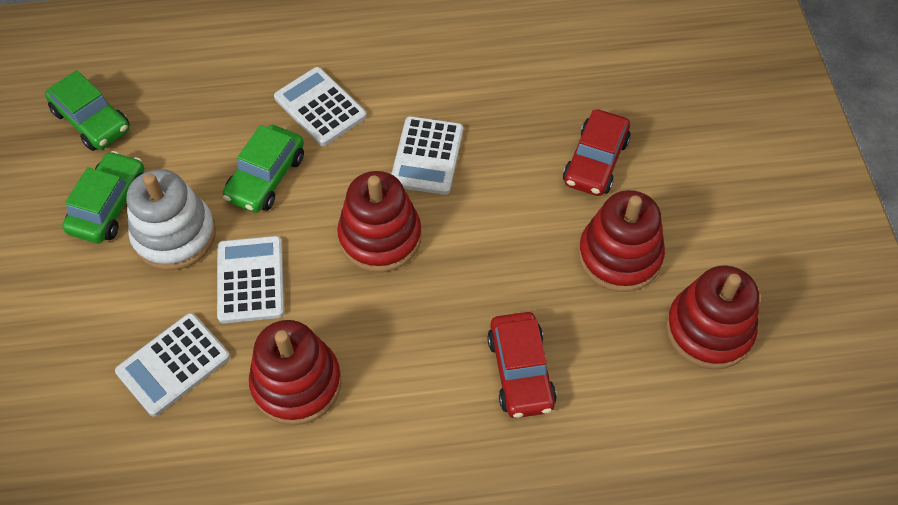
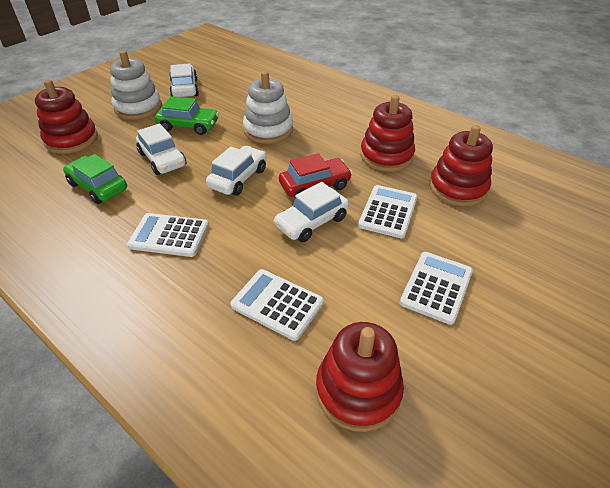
green car: 3 -> 2
red car: 2 -> 1
white car: 0 -> 4
white stacking toy: 1 -> 2

